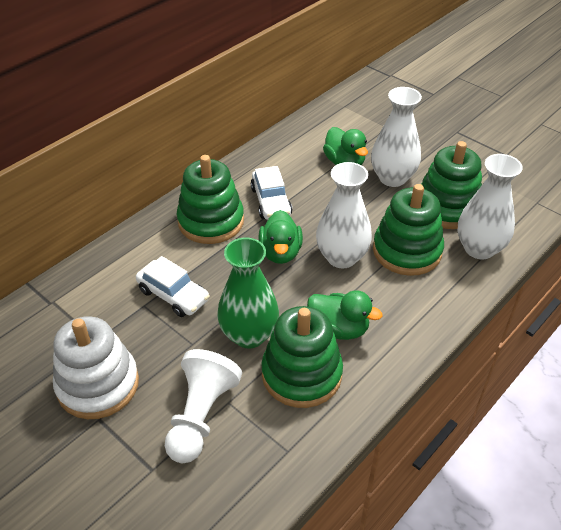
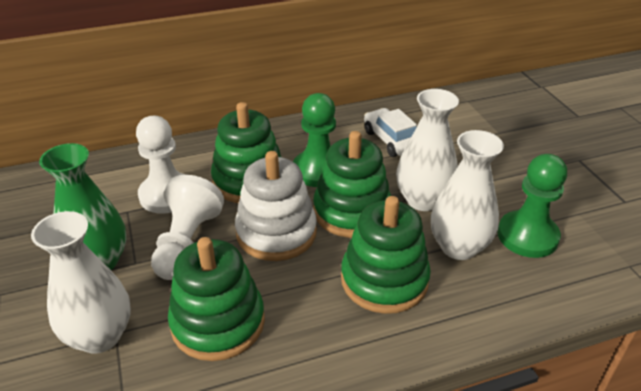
green duck: 3 -> 0
green pawn: 0 -> 2
white car: 2 -> 1
white pawn: 1 -> 2

